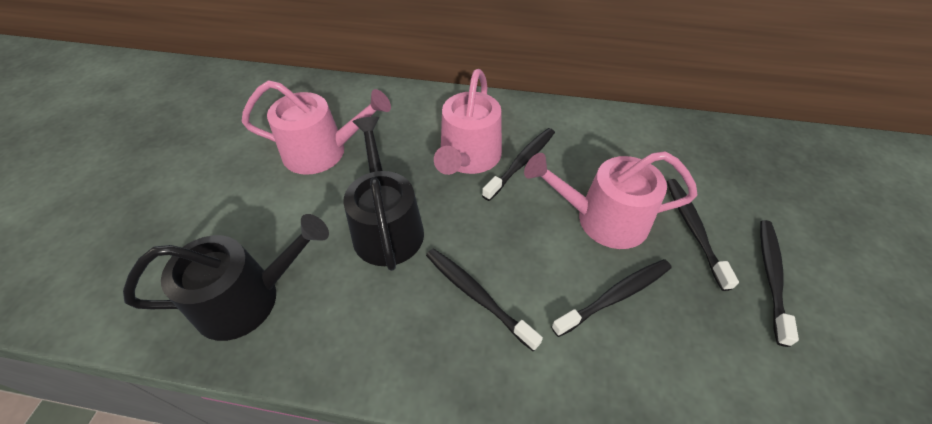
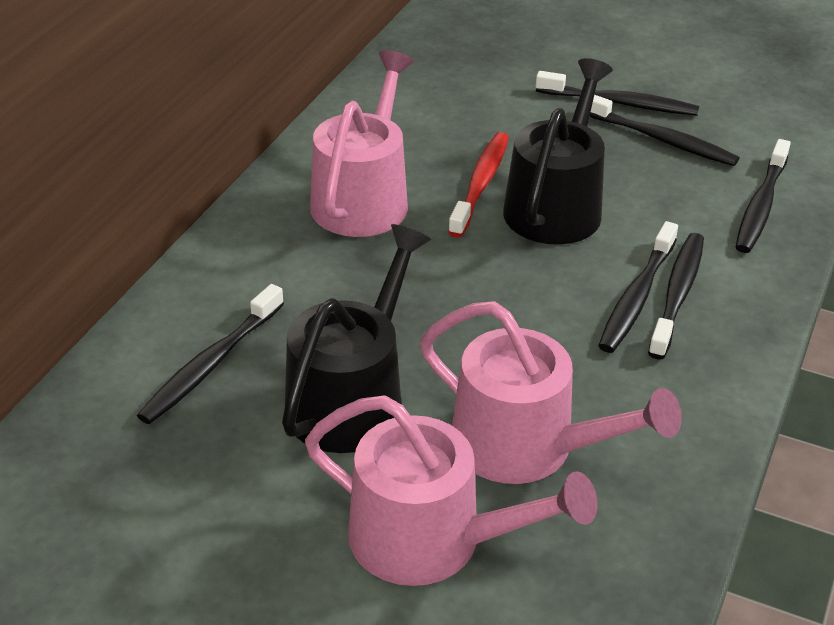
black toothbrush: 5 -> 6
red toothbrush: 0 -> 1

